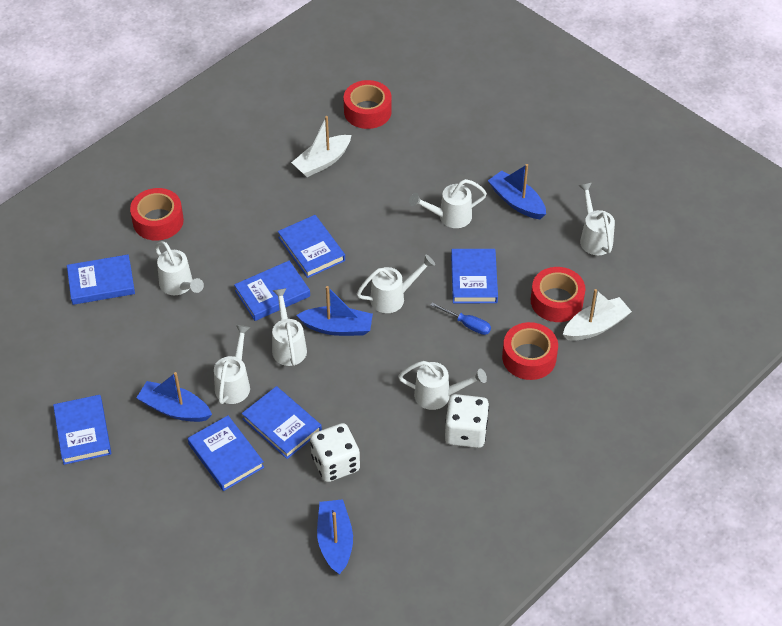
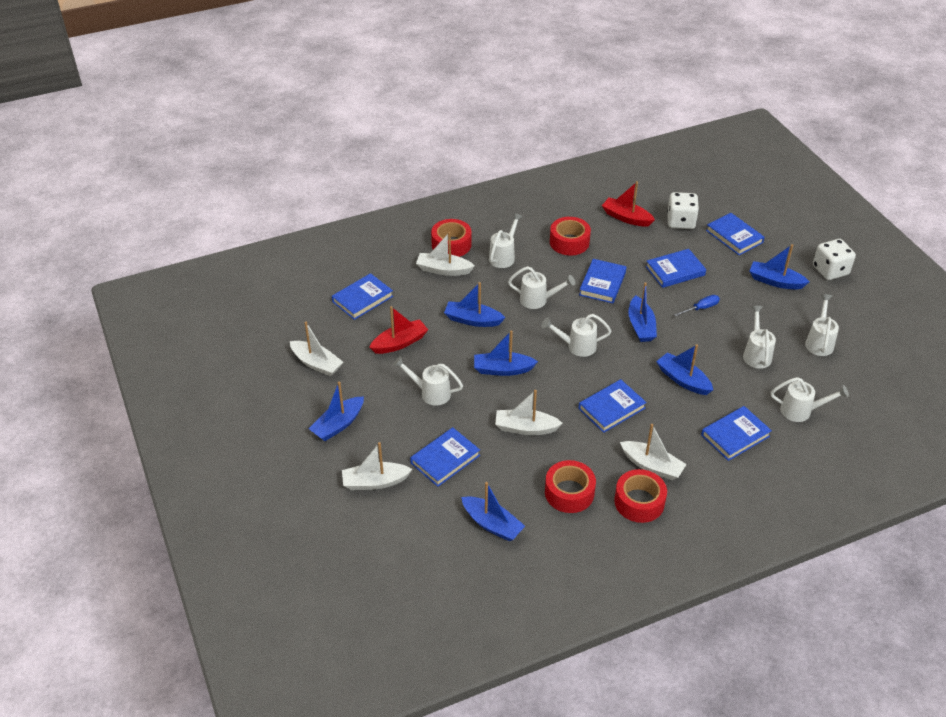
blue boat: 4 -> 7
red boat: 0 -> 2
white boat: 2 -> 5

